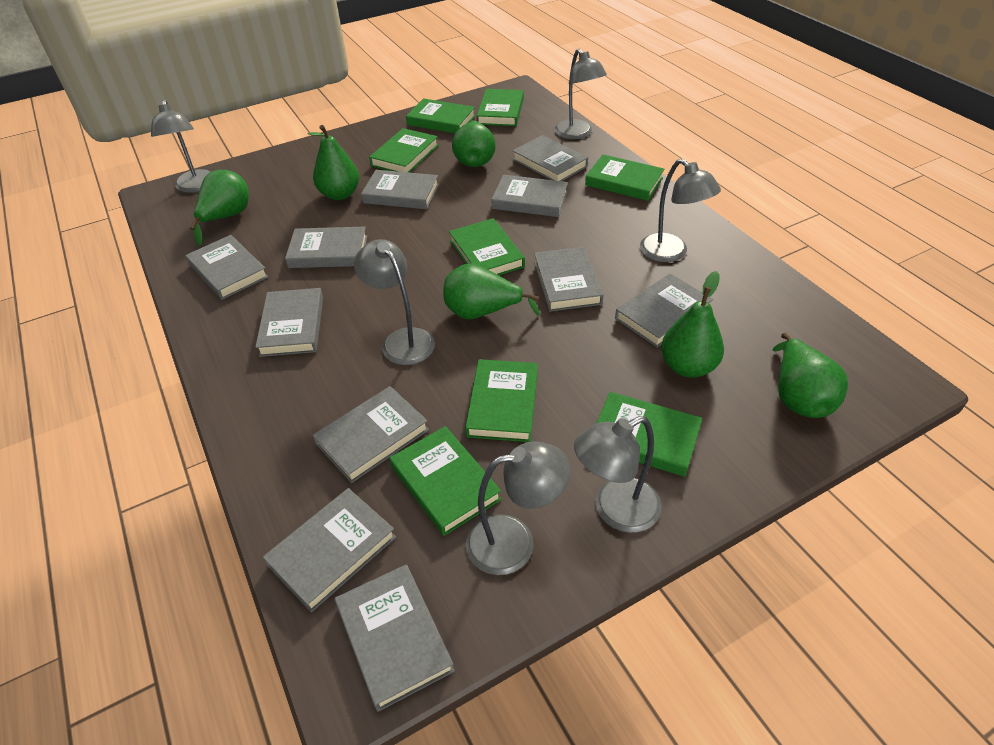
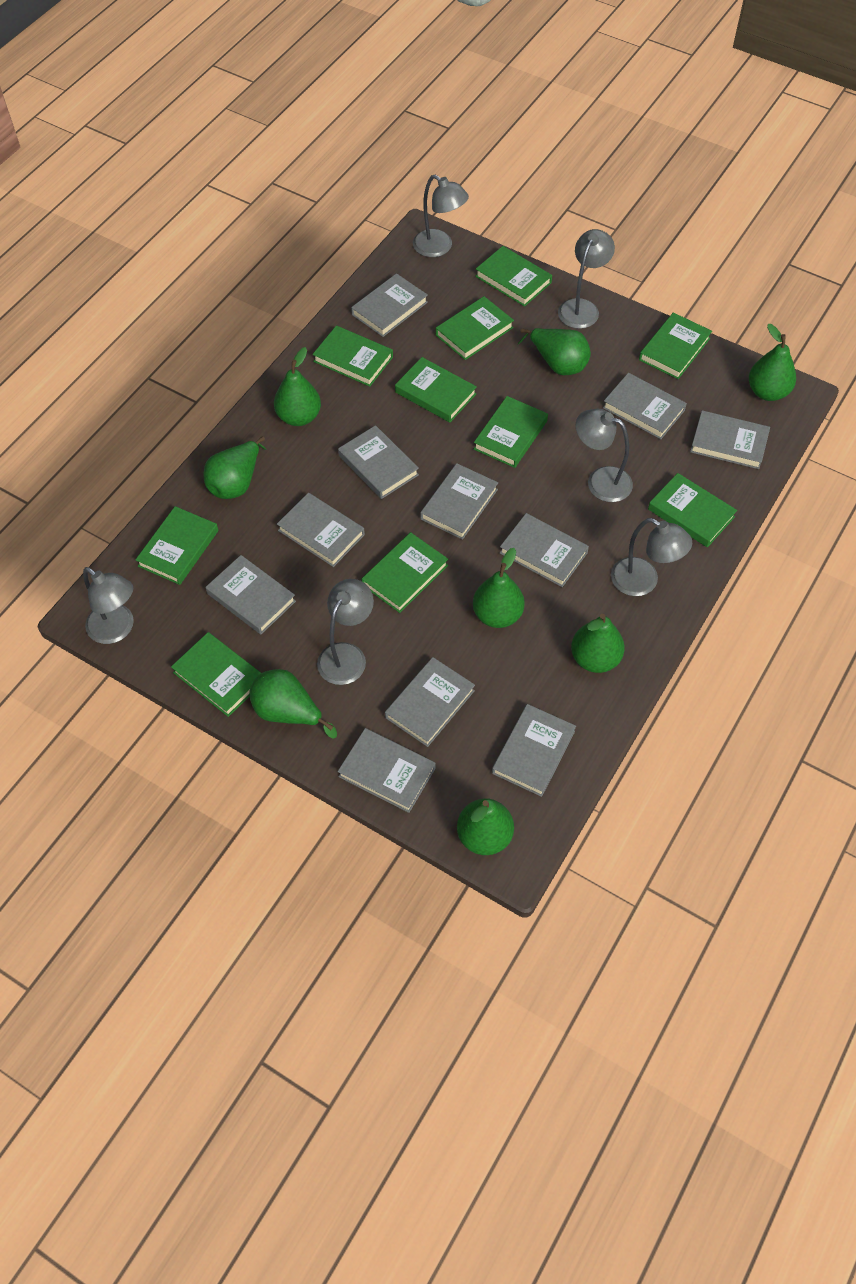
green book: 8 -> 10
green pear: 6 -> 8

